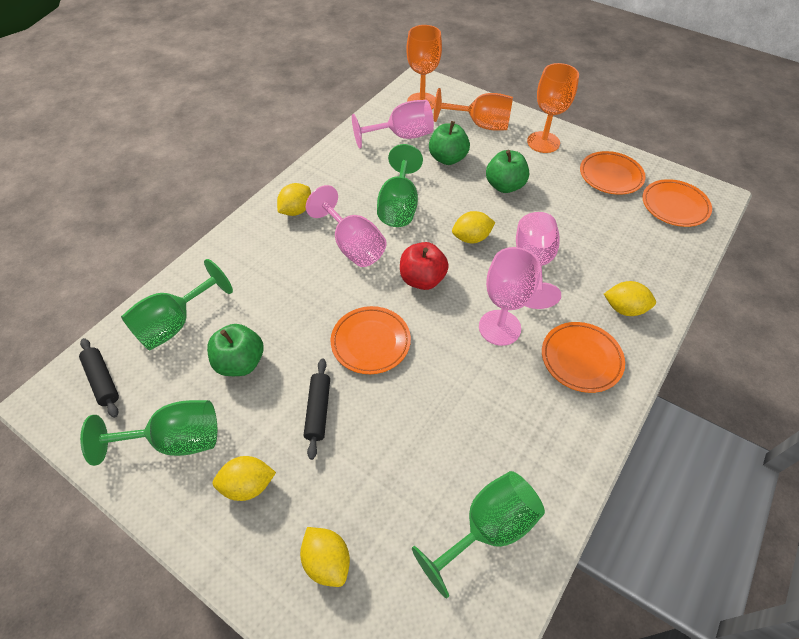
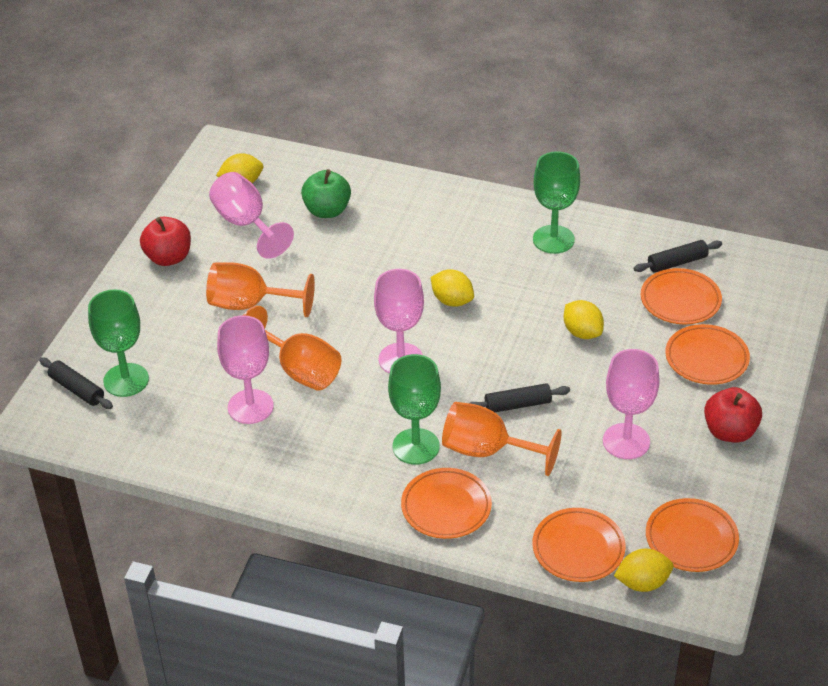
black rolling pin: 2 -> 3
green apple: 3 -> 1
green goblet: 4 -> 3
orange plate: 4 -> 5
red apple: 1 -> 2
yellow lemon: 5 -> 4

